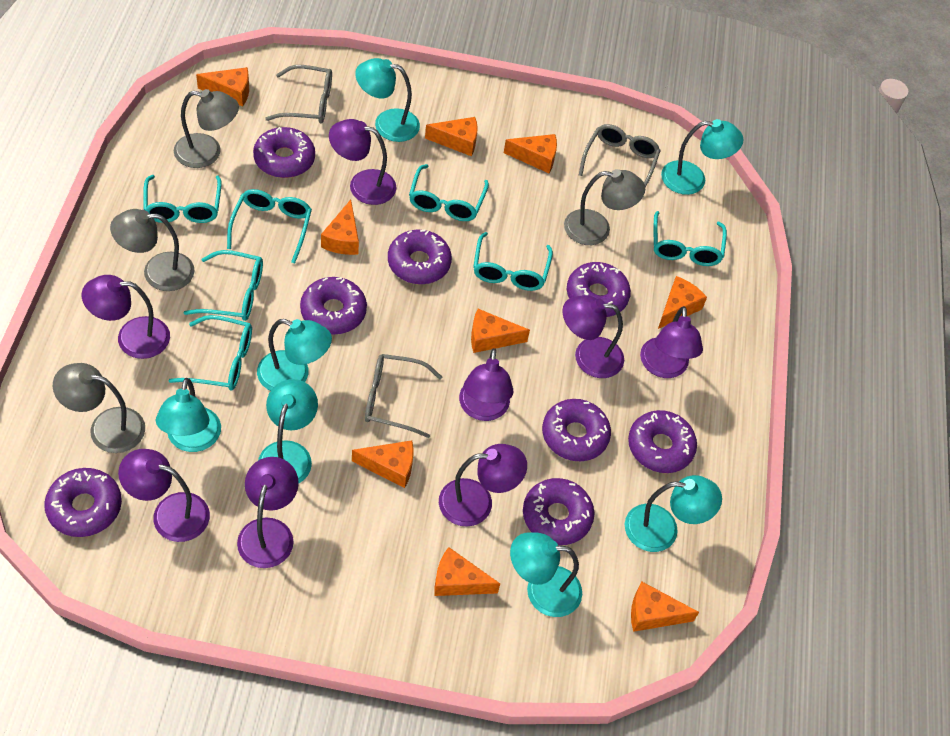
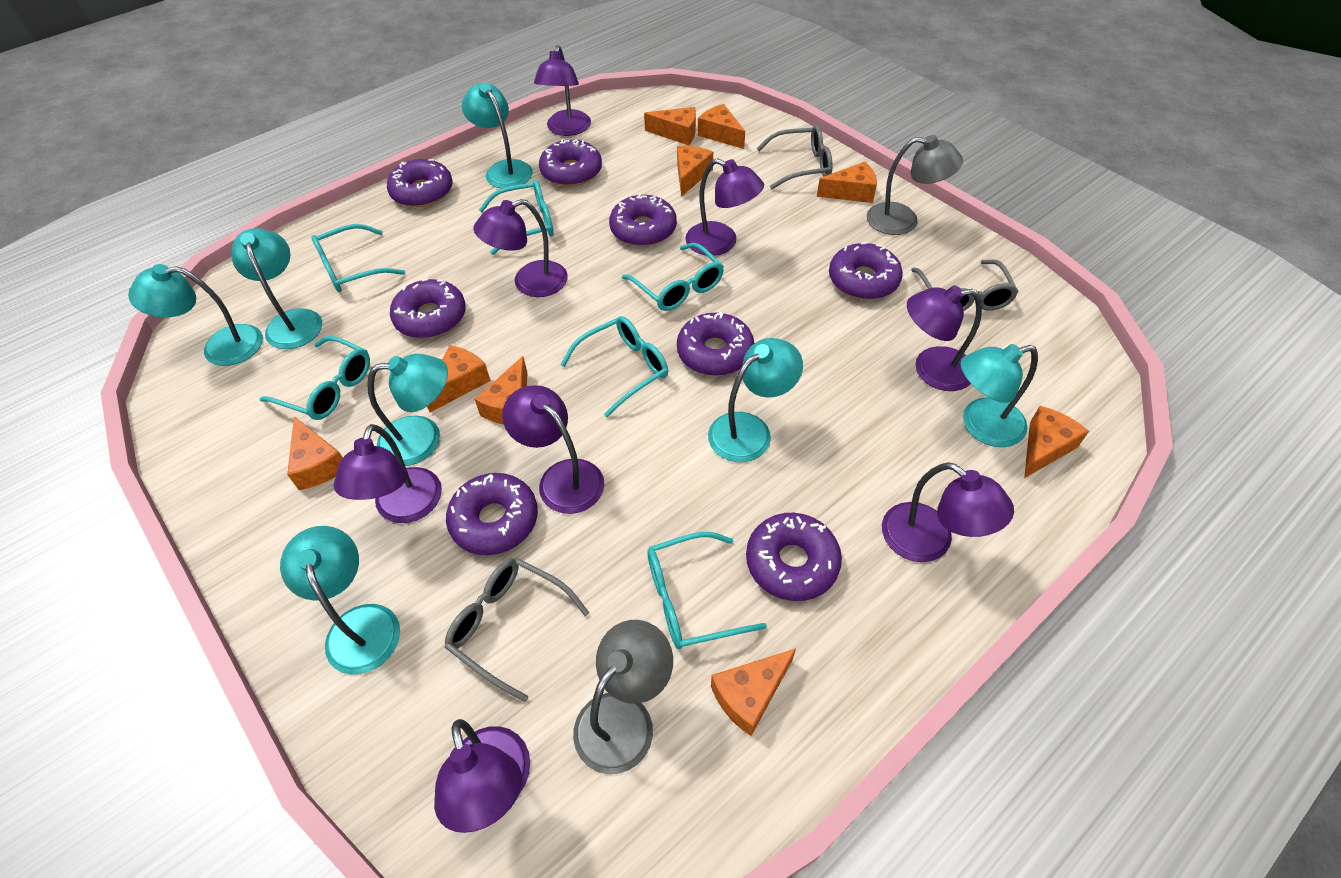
grey lamp: 4 -> 2
turquoise glasses: 7 -> 6

